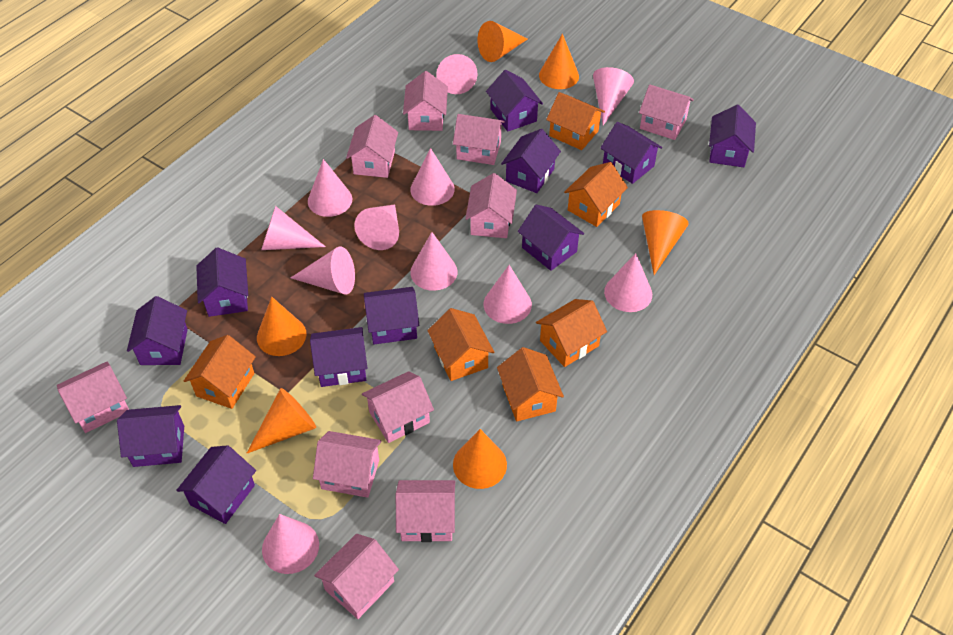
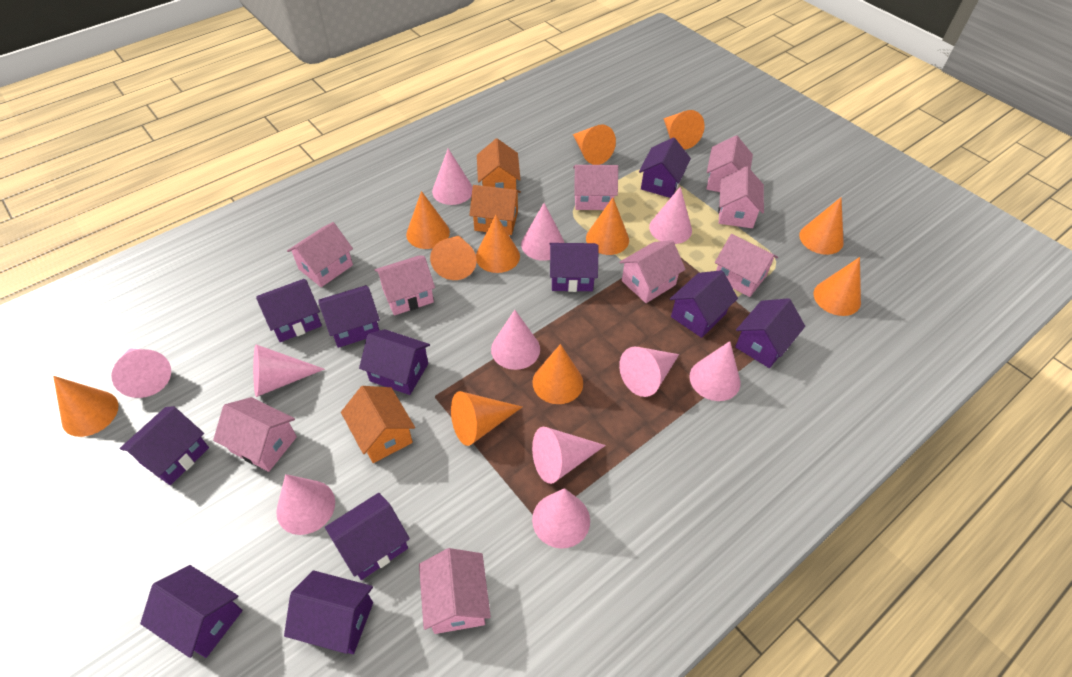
orange cone: 6 -> 11
orange house: 6 -> 3
pink house: 10 -> 9

